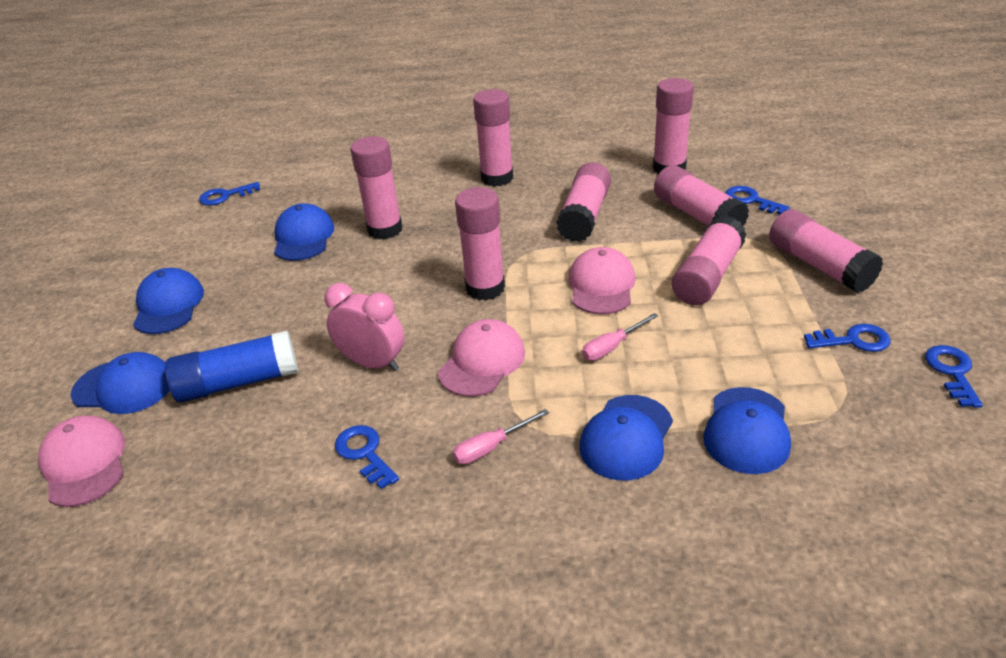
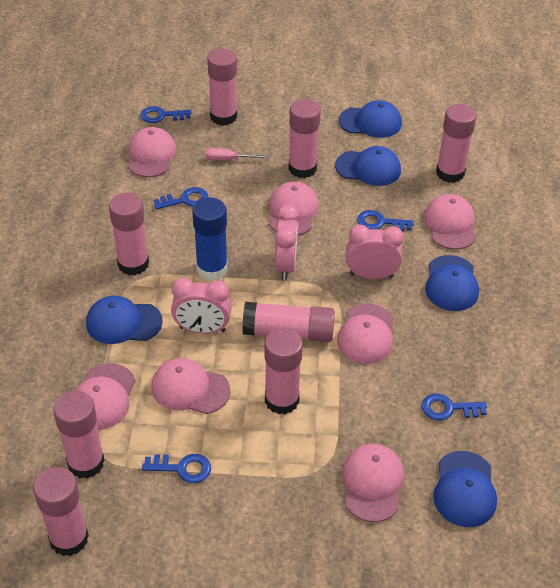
pink cap: 3 -> 7
pink clock: 1 -> 3
pink screwdriver: 2 -> 1

